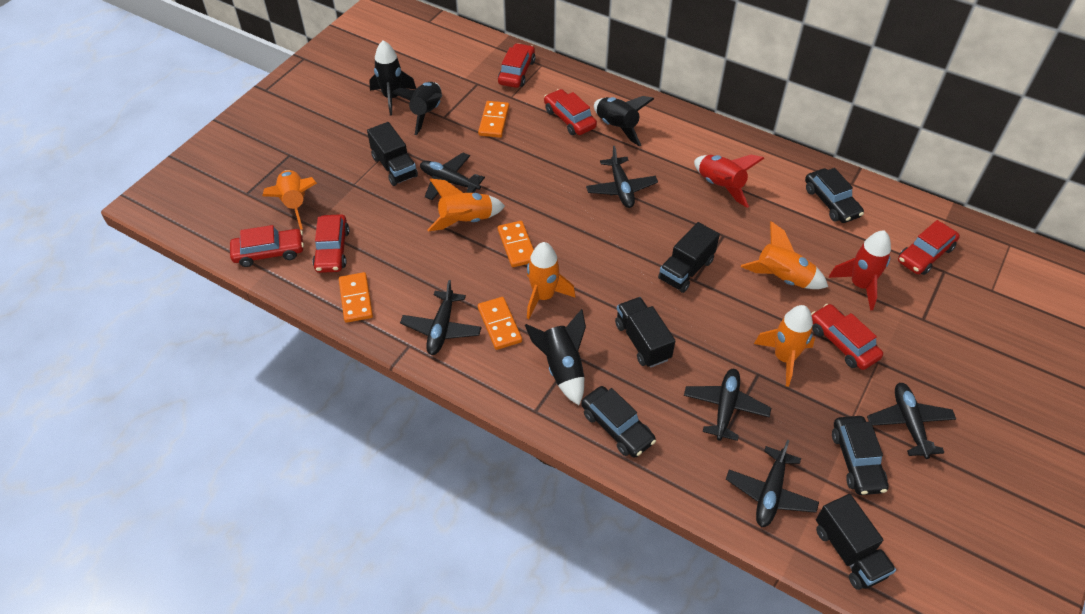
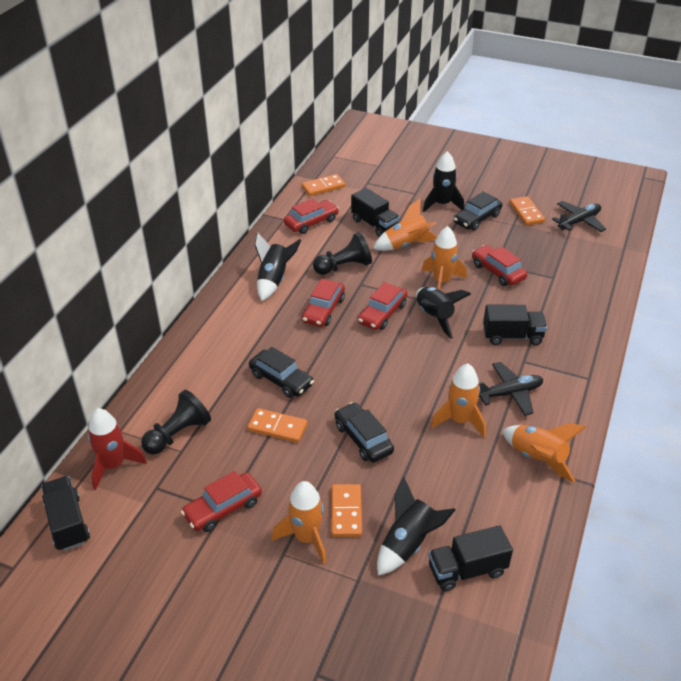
black pawn: 0 -> 2
black plane: 6 -> 2
red car: 6 -> 5
red rocket: 2 -> 1

